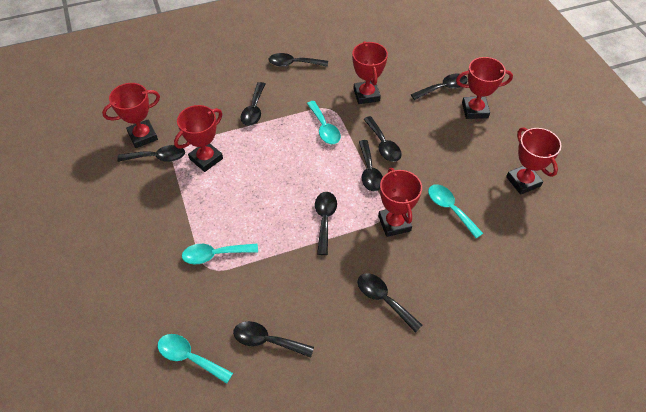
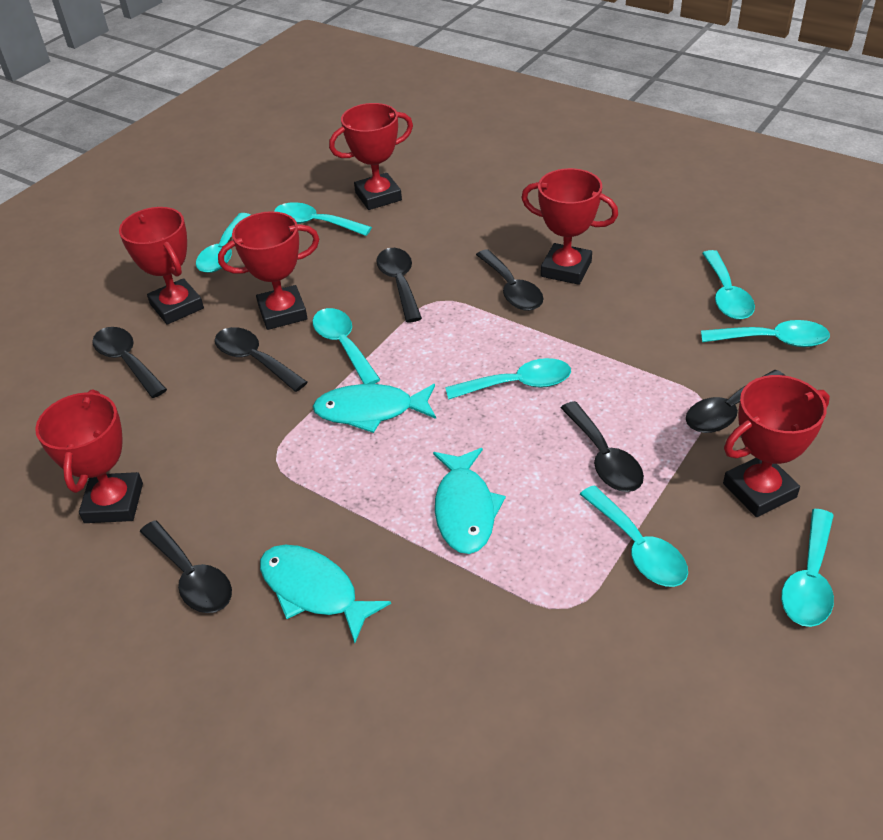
black spoon: 9 -> 7
turquoise fish: 0 -> 3
turquoise spoon: 4 -> 8

